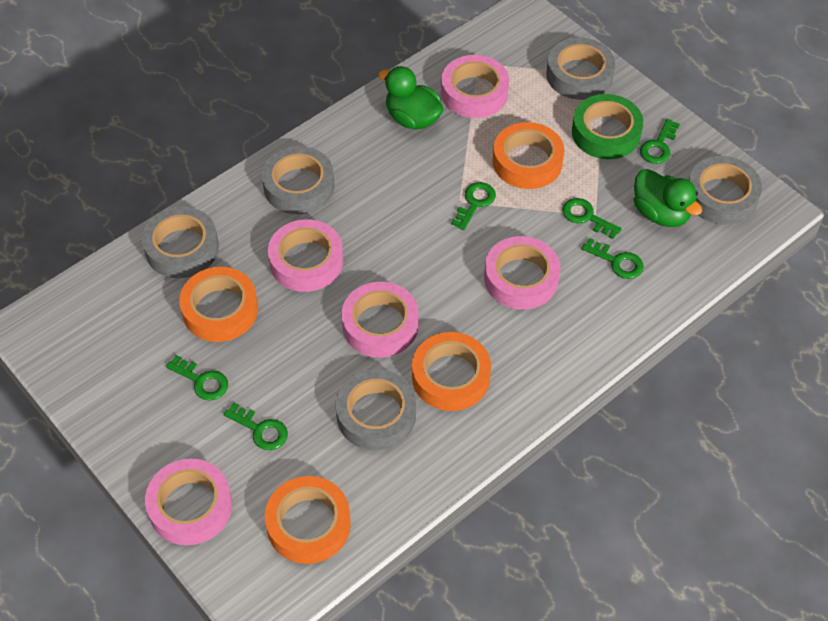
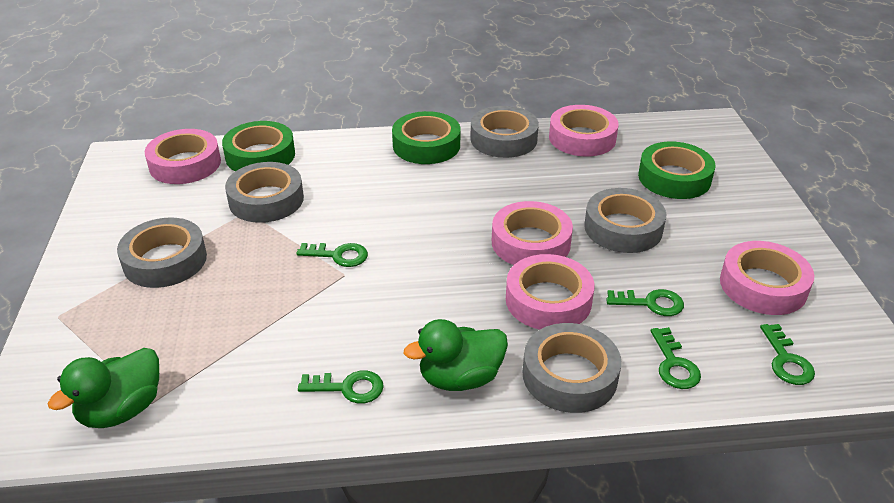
green key: 6 -> 5
green tape: 1 -> 3
orange tape: 4 -> 0

